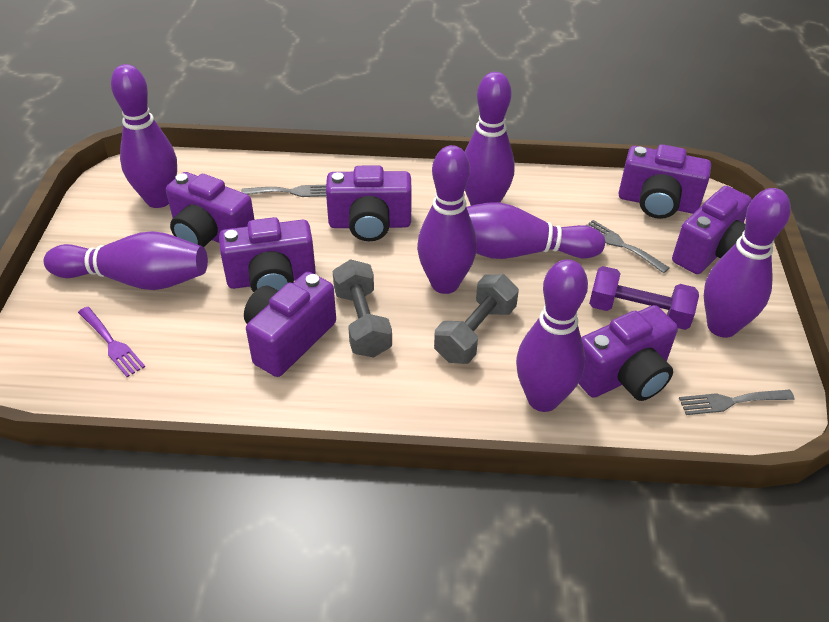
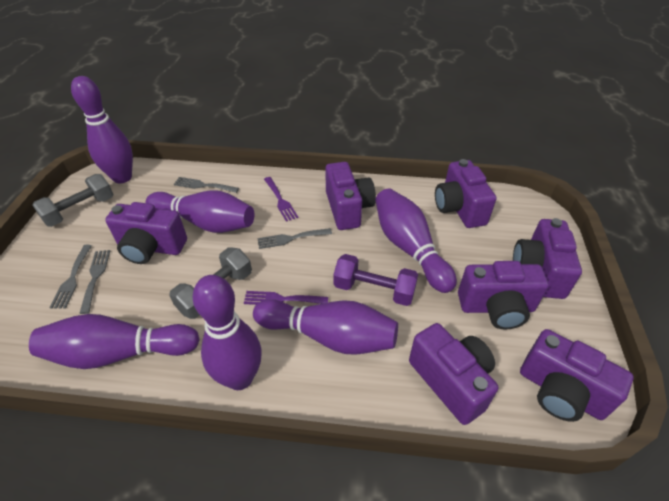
grey fork: 3 -> 4
purple bowling pin: 7 -> 6
purple fork: 1 -> 2

